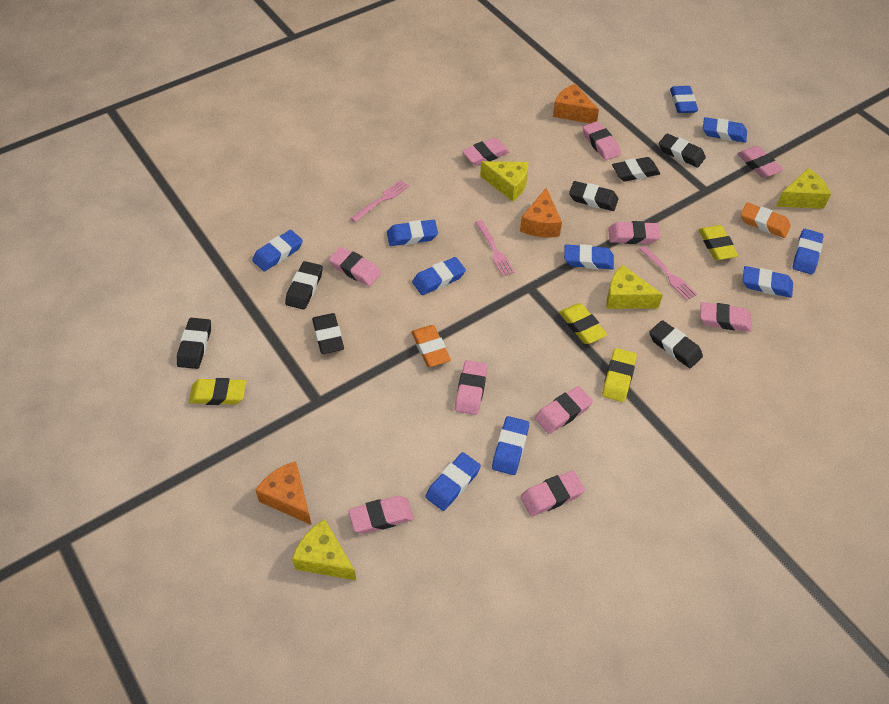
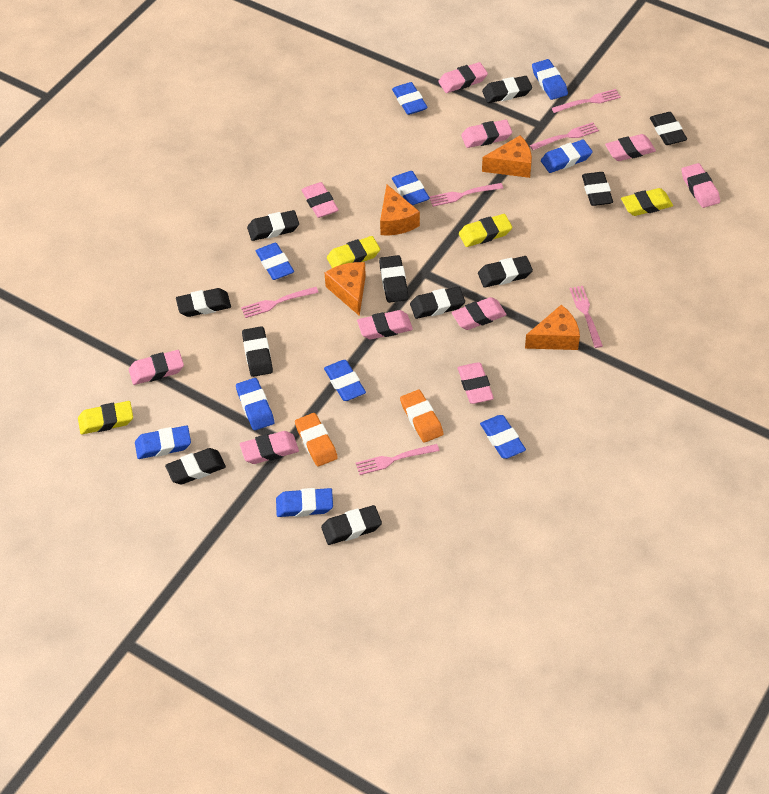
black eraser: 7 -> 11
orange cheese: 3 -> 4
pink fork: 3 -> 6
yellow cheese: 4 -> 0

